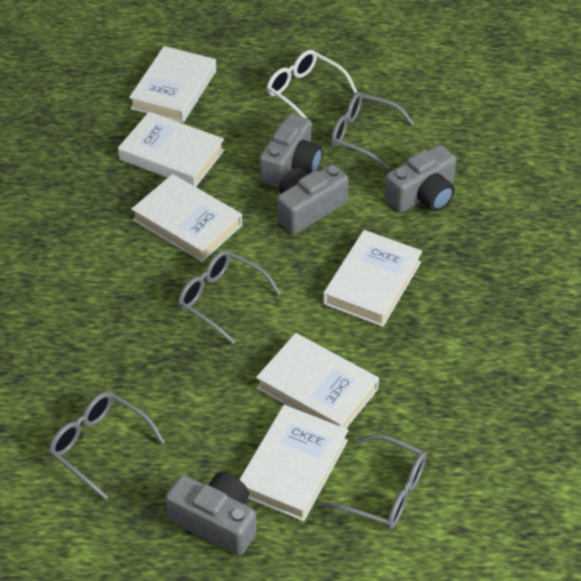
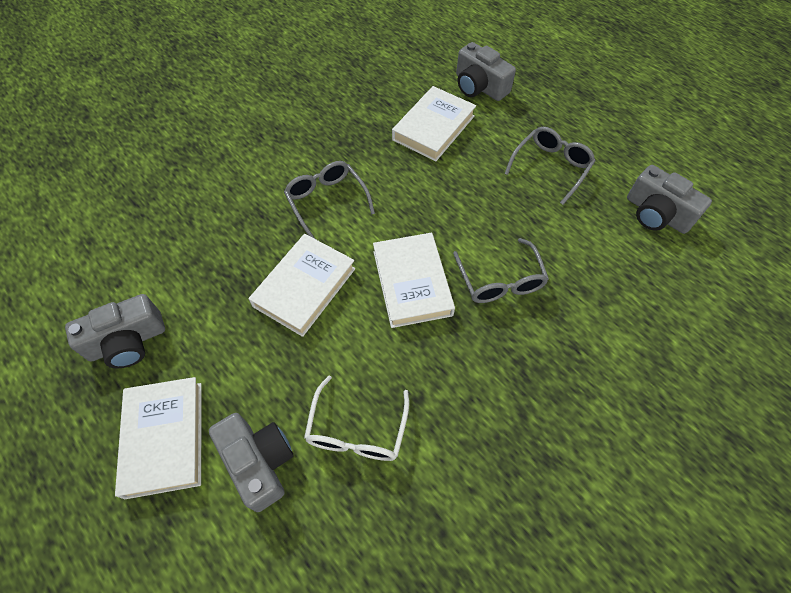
grey glasses: 4 -> 3
white book: 6 -> 4

